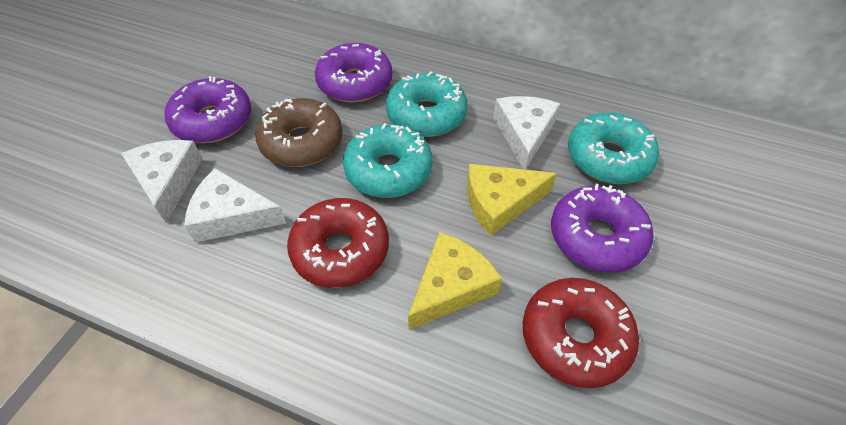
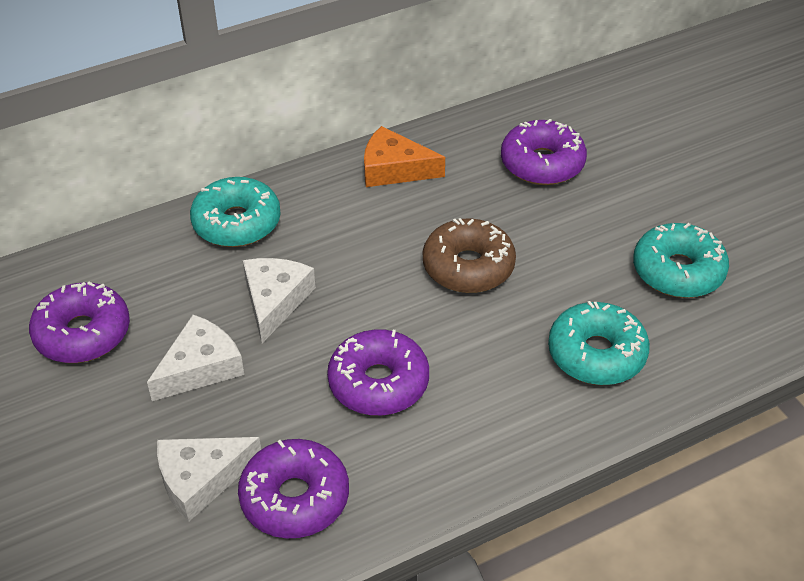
orange cheese: 0 -> 1
purple donut: 3 -> 4
red donut: 2 -> 0
yellow cheese: 2 -> 0

